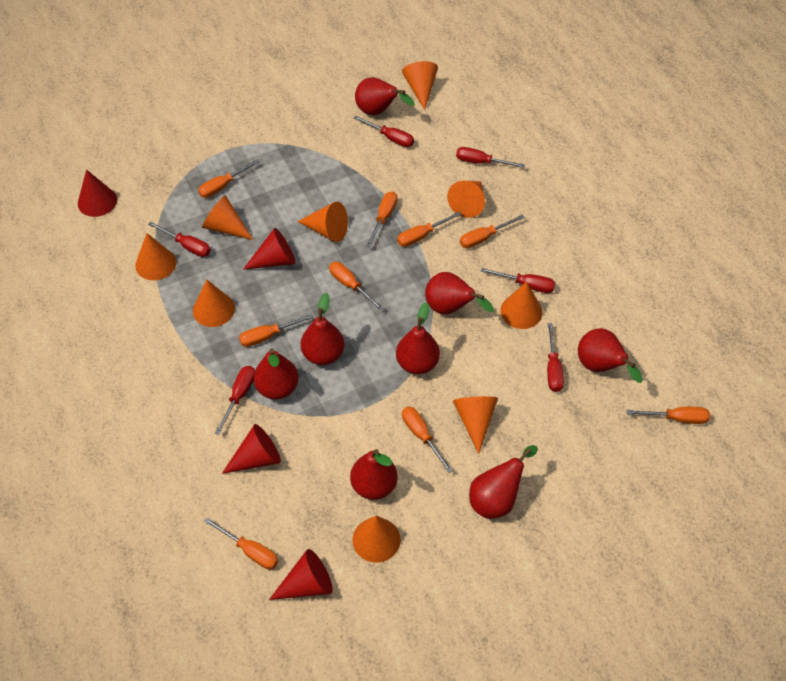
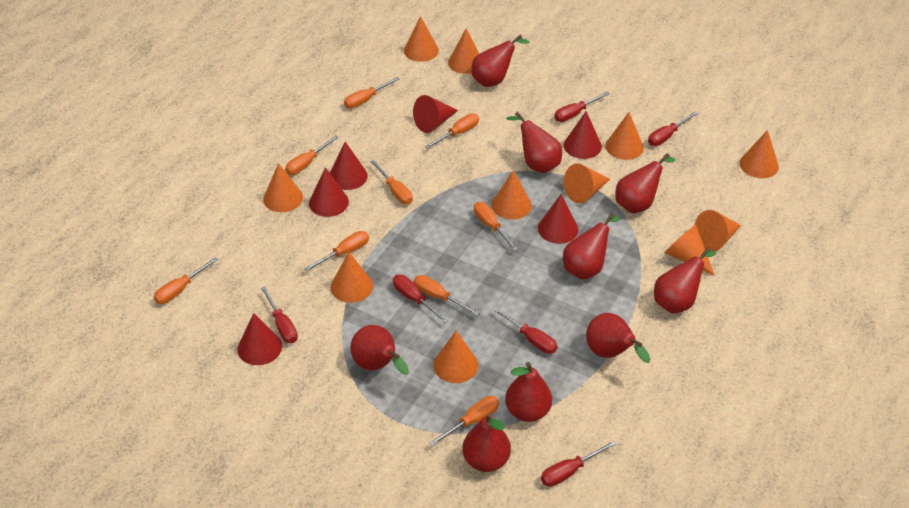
orange cone: 9 -> 11
red cone: 4 -> 6
red pear: 8 -> 9

